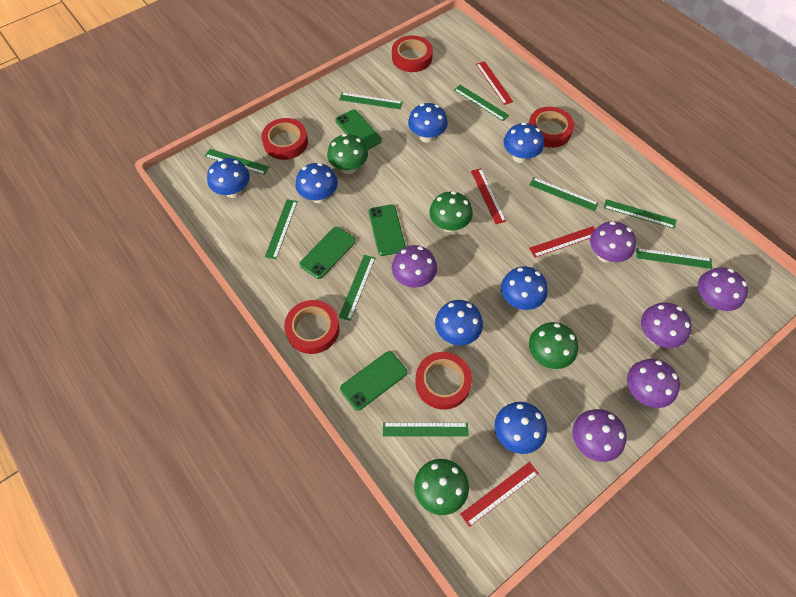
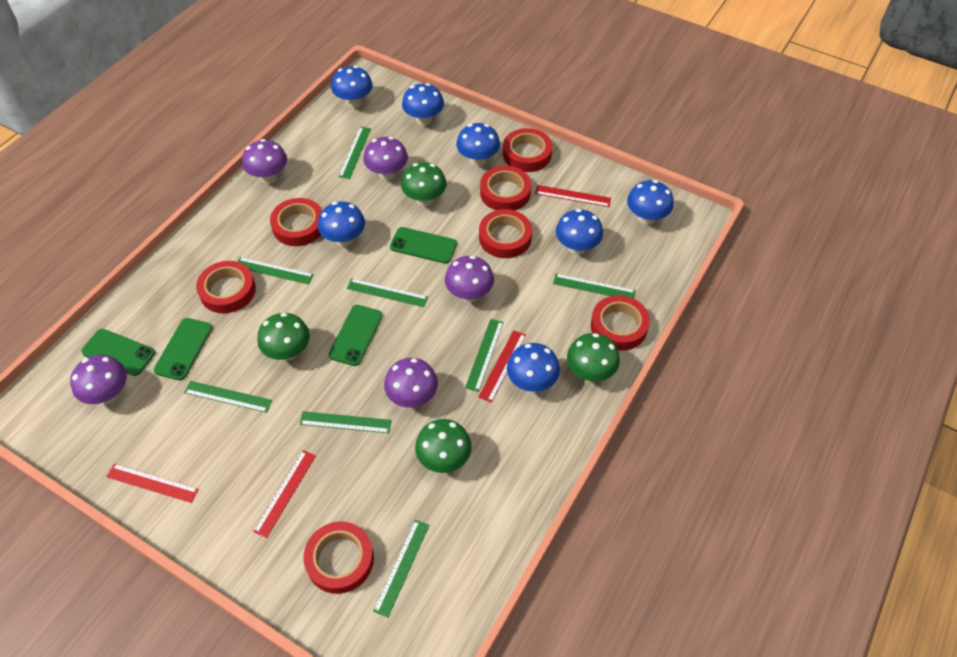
green ruler: 9 -> 8
purple mushroom: 6 -> 5
red tape: 5 -> 7

